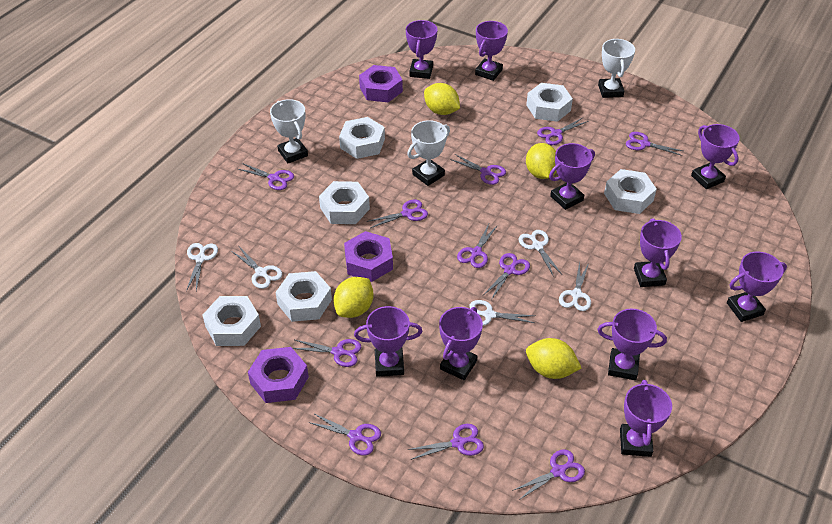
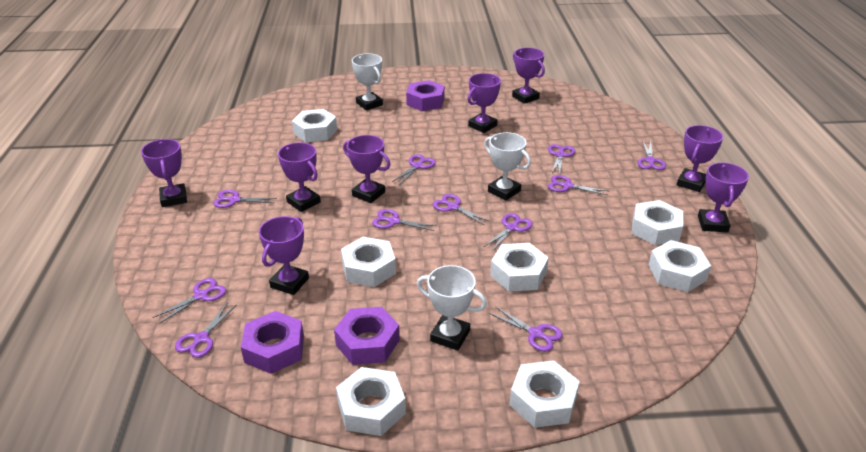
purple trophy: 10 -> 8
white nut: 6 -> 7
white scissors: 5 -> 0
yellow lemon: 4 -> 0

